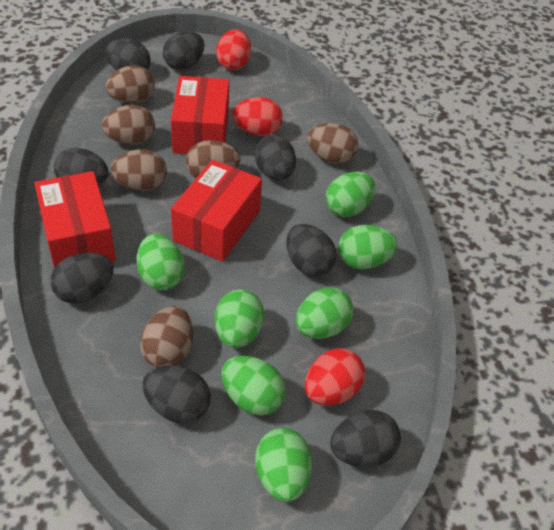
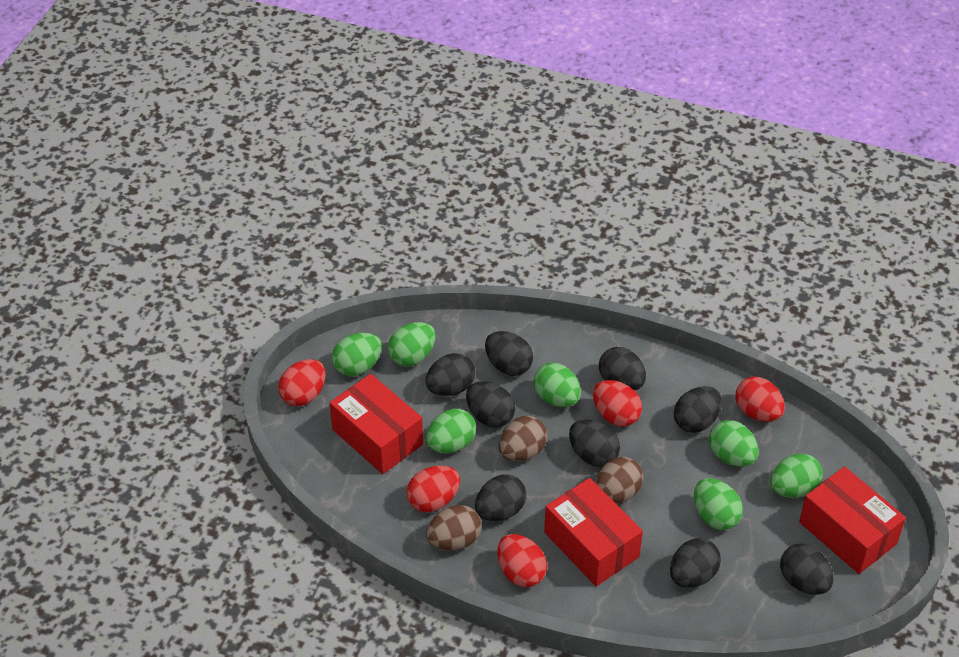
black egg: 8 -> 9
brown egg: 6 -> 3
red egg: 3 -> 5

